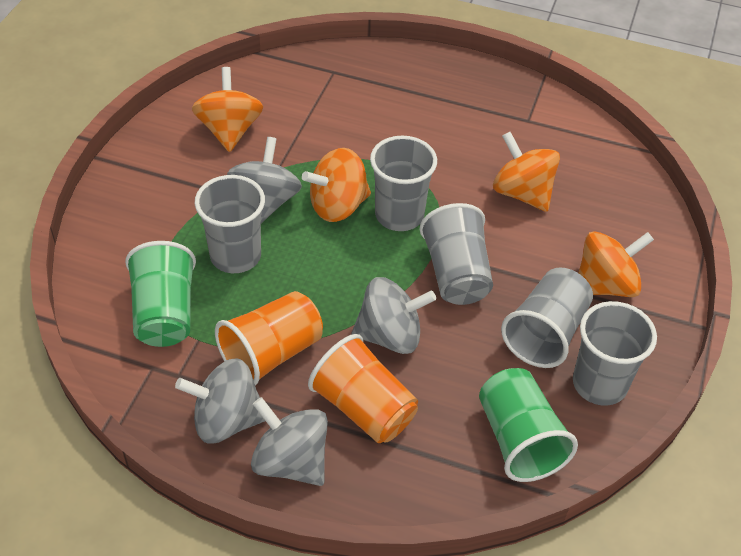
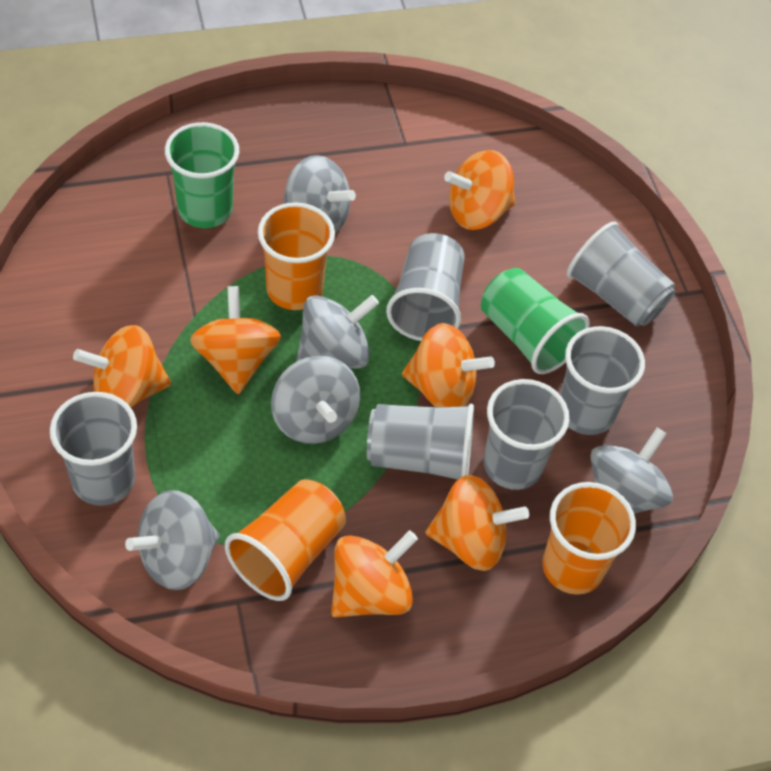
grey cup: 5 -> 6
grey spinning top: 4 -> 5
orange cup: 2 -> 3
orange spinning top: 4 -> 6

